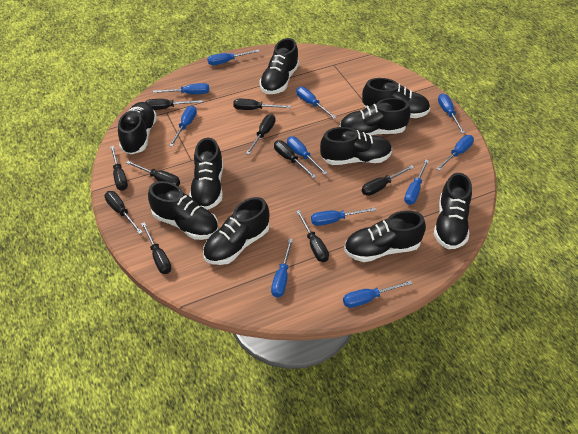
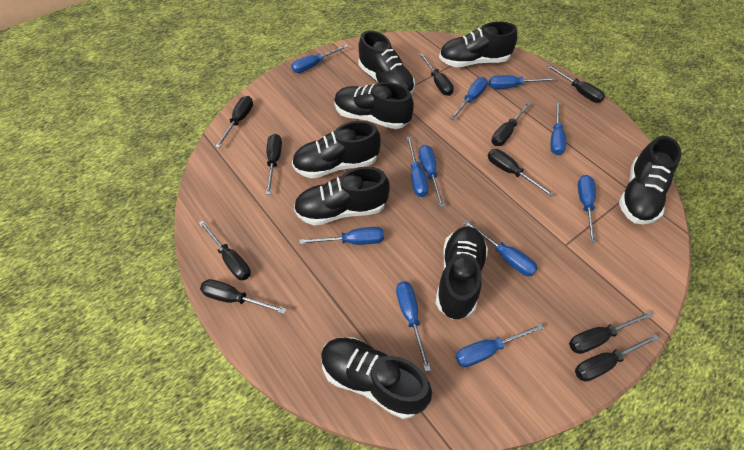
black shoe: 10 -> 8

